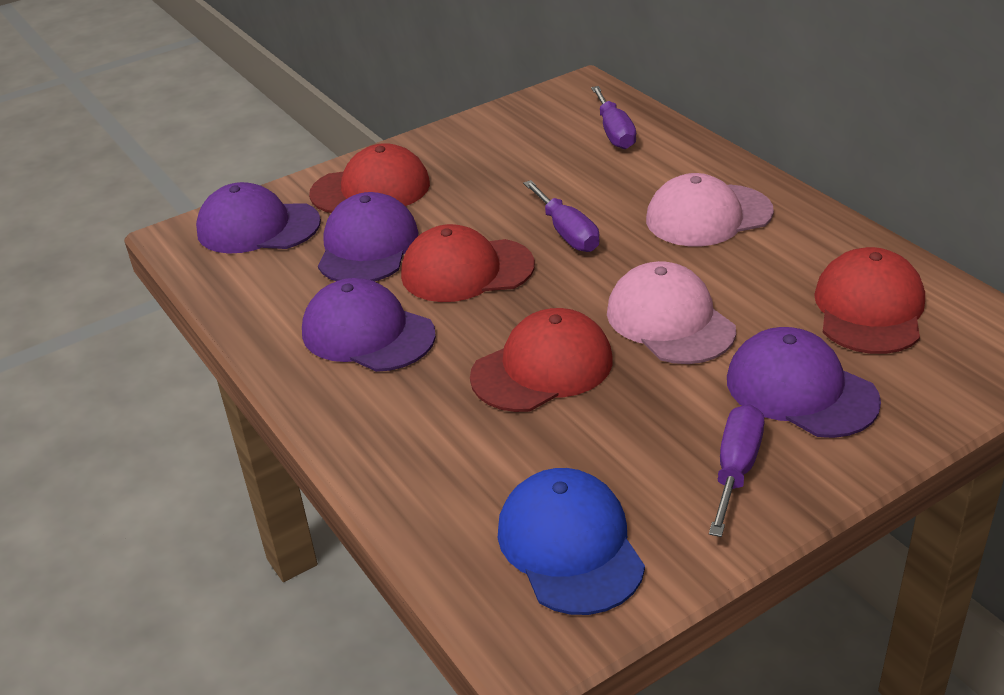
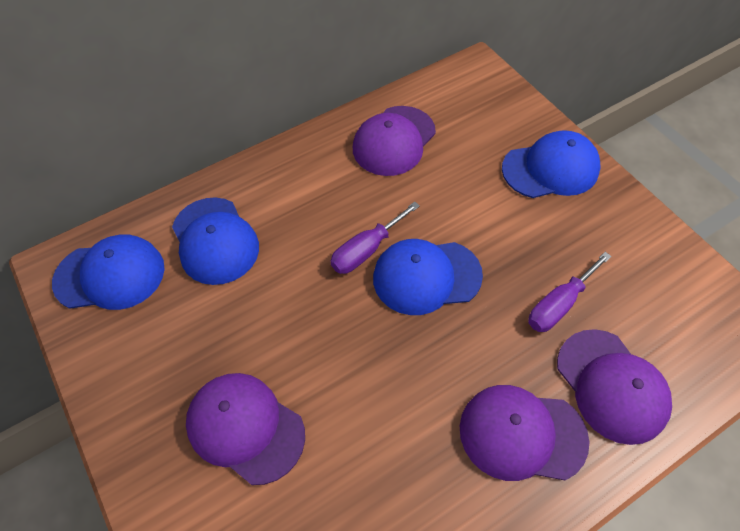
blue cap: 1 -> 4
pink cap: 2 -> 0
purple screwdriver: 3 -> 2
red cap: 4 -> 0

